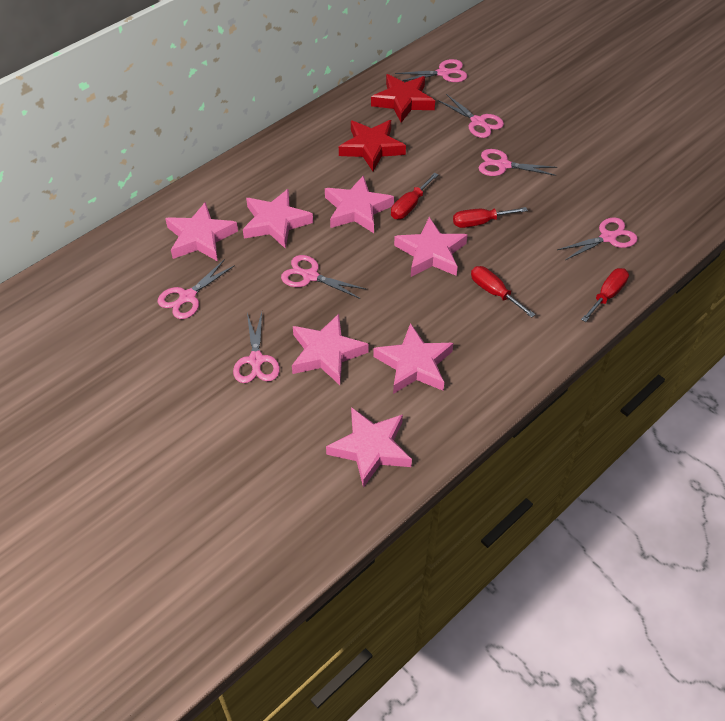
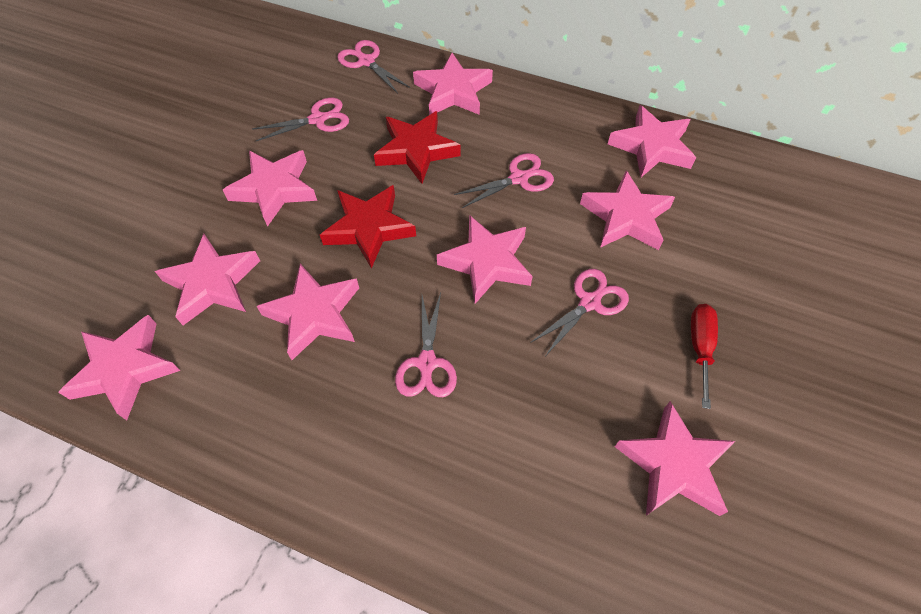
pink scissors: 7 -> 5
pink star: 7 -> 9
red screwdriver: 4 -> 1

